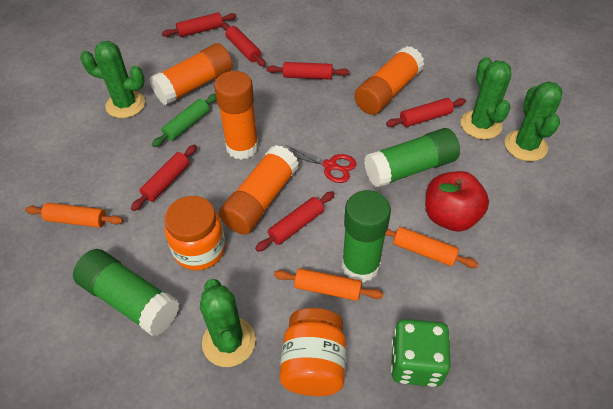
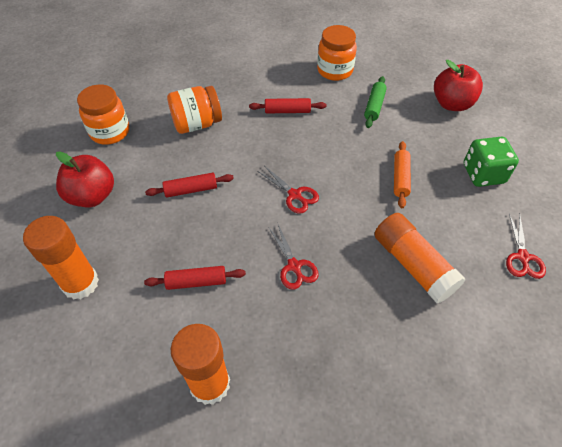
green cactus: 4 -> 0
green glue stick: 3 -> 0
orange glue stick: 4 -> 3
orange jar: 2 -> 3
orange rolling pin: 3 -> 1
red apple: 1 -> 2
red rolling pin: 6 -> 3
red scissors: 1 -> 3

